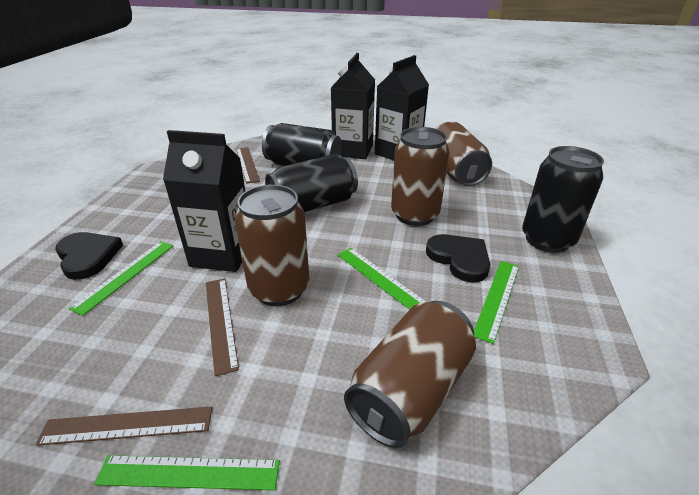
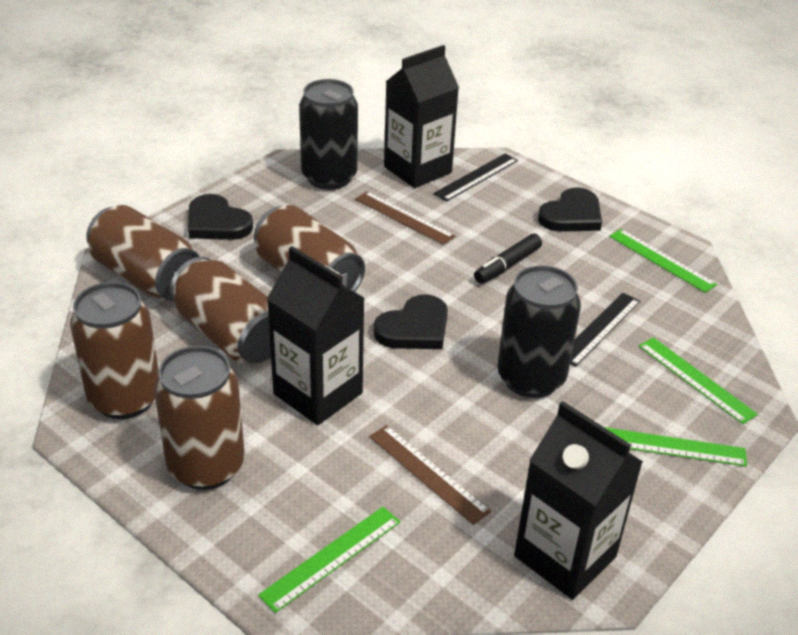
black can: 3 -> 2
black heart: 2 -> 3
black marker: 0 -> 1
black ruler: 0 -> 2
brown can: 4 -> 5
brown ruler: 3 -> 2

